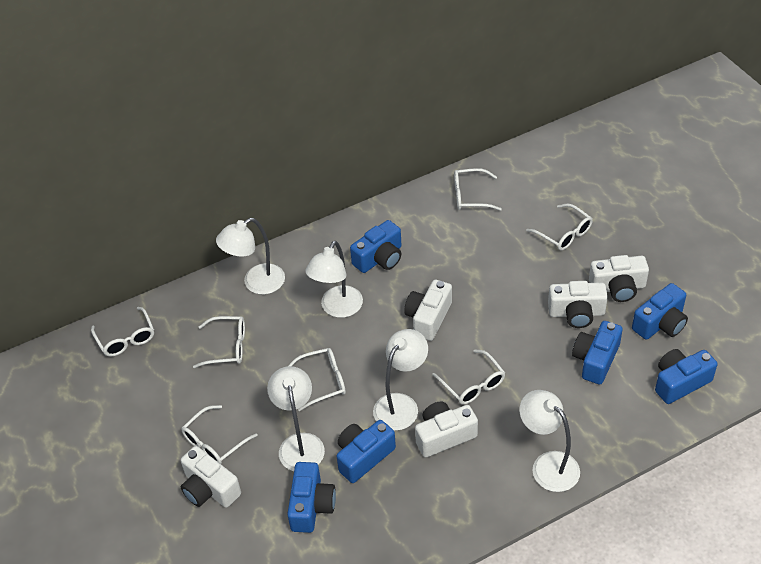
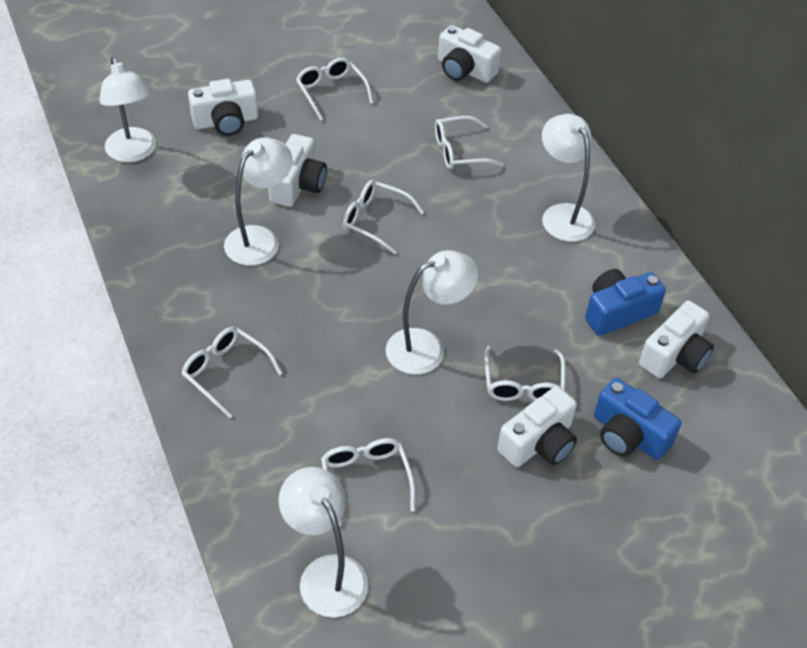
blue camera: 6 -> 2
white glasses: 7 -> 6

